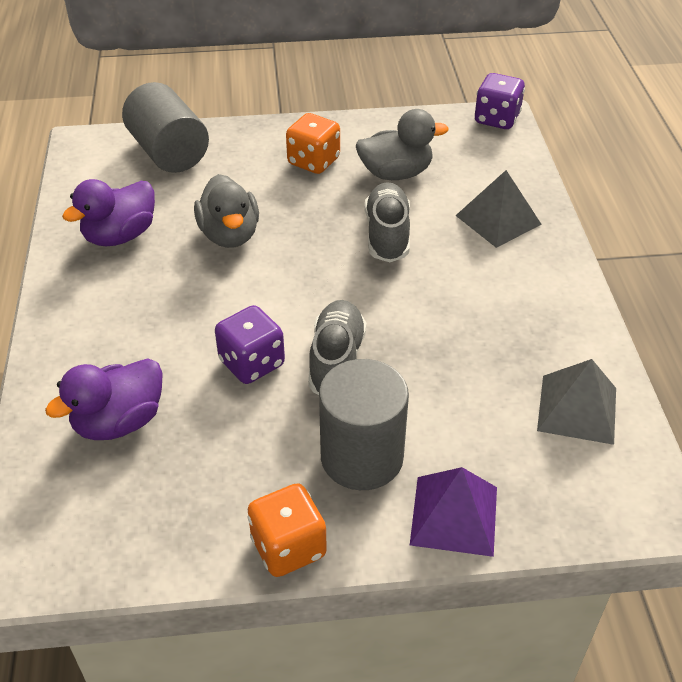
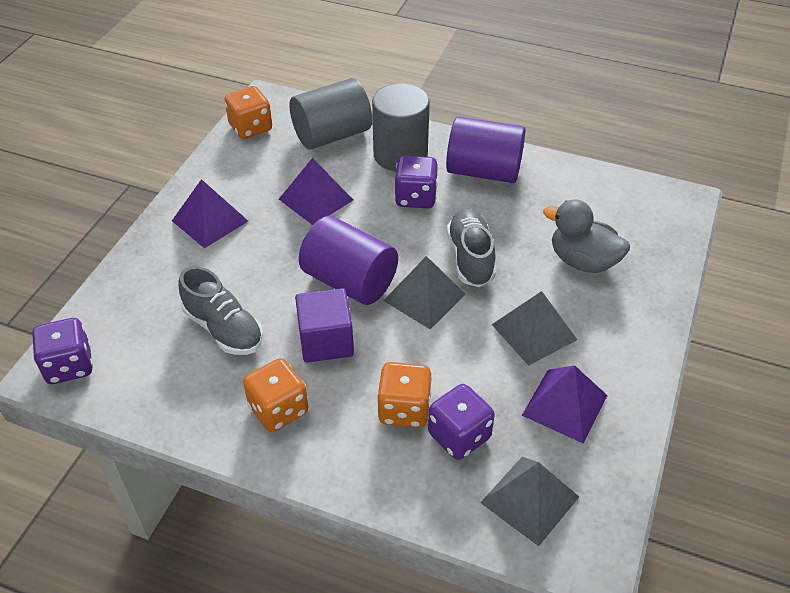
grey duck: 2 -> 1
grey pyramid: 2 -> 3
orange dice: 2 -> 3
purple cube: 0 -> 1
purple cylinder: 0 -> 2
purple dice: 2 -> 3
purple duck: 2 -> 0
purple pyramid: 1 -> 3

